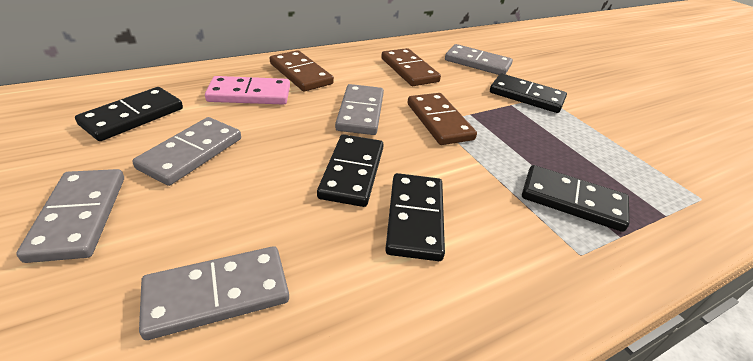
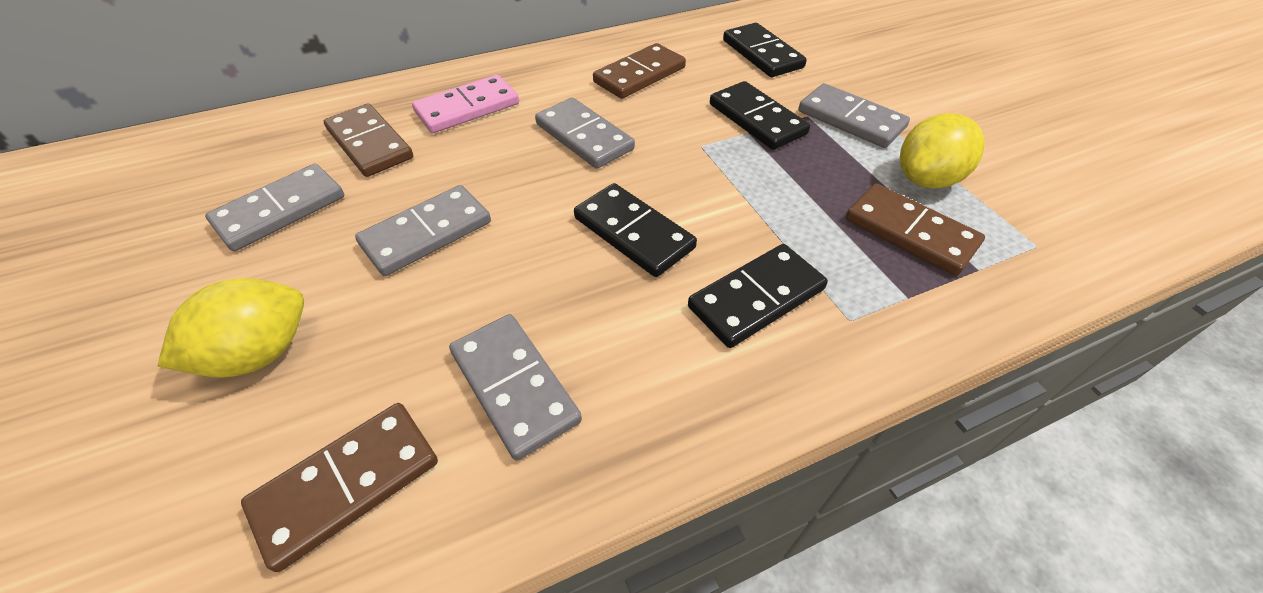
black domino: 5 -> 4
brown domino: 3 -> 4
yellow lemon: 0 -> 2

